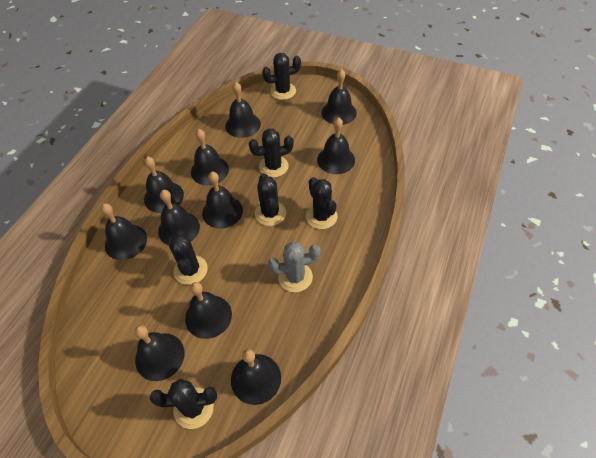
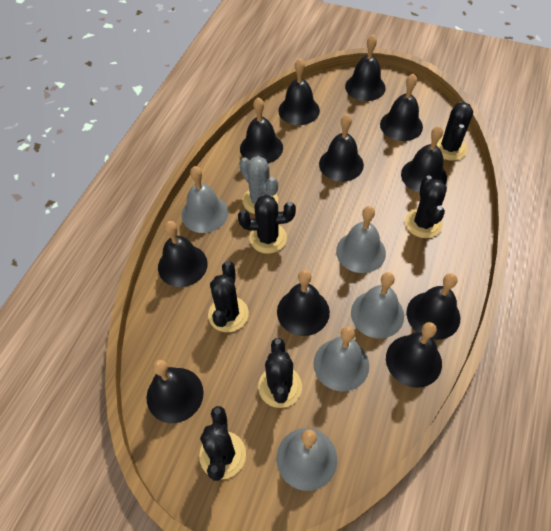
grey bell: 0 -> 5

